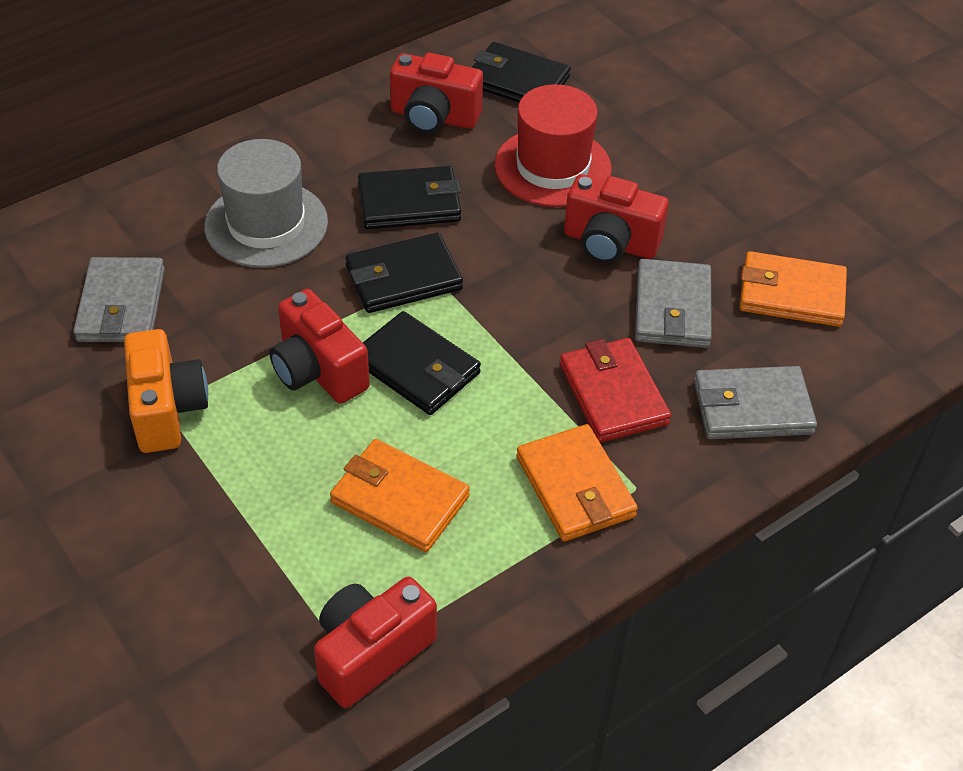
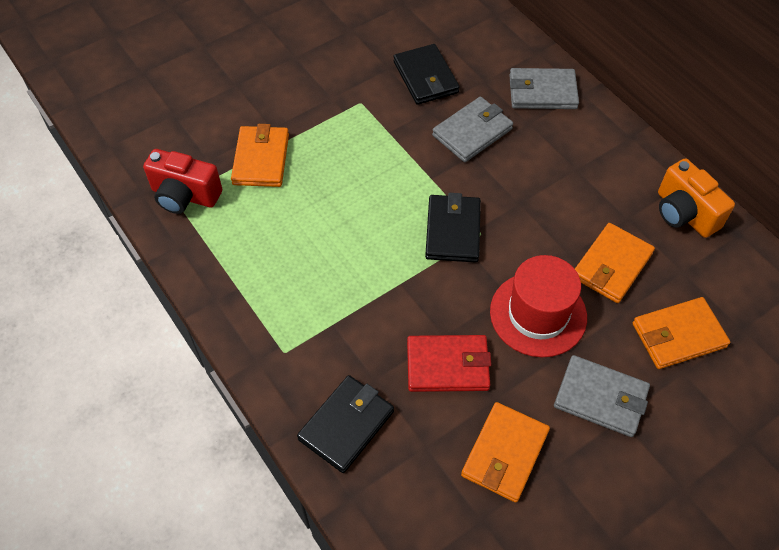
black wallet: 4 -> 3
grey hat: 1 -> 0
orange wallet: 3 -> 4
red camera: 4 -> 1

